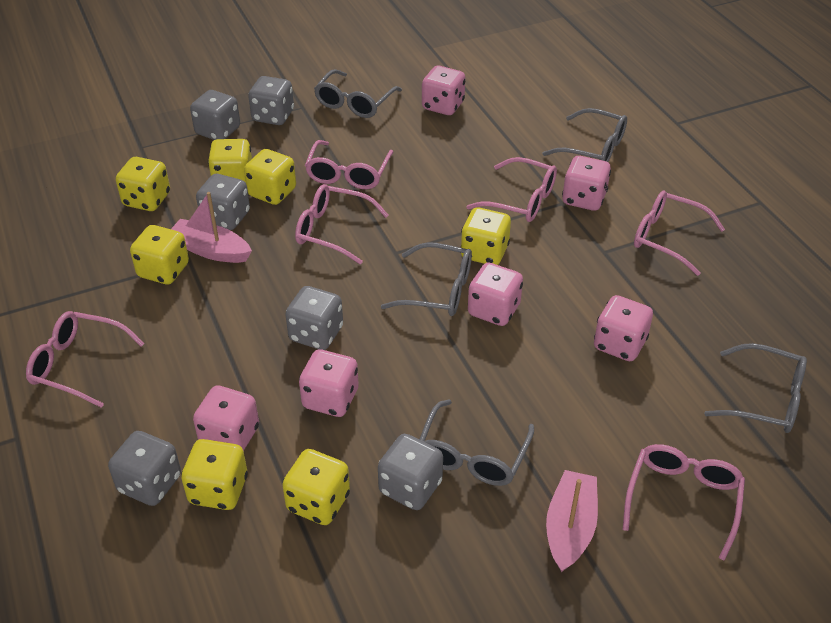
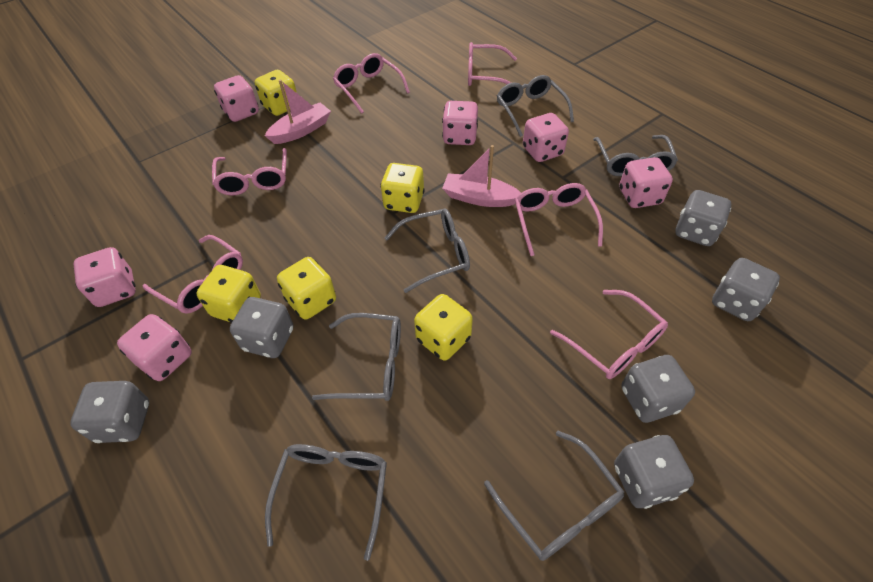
grey glasses: 5 -> 6
yellow dice: 7 -> 5

